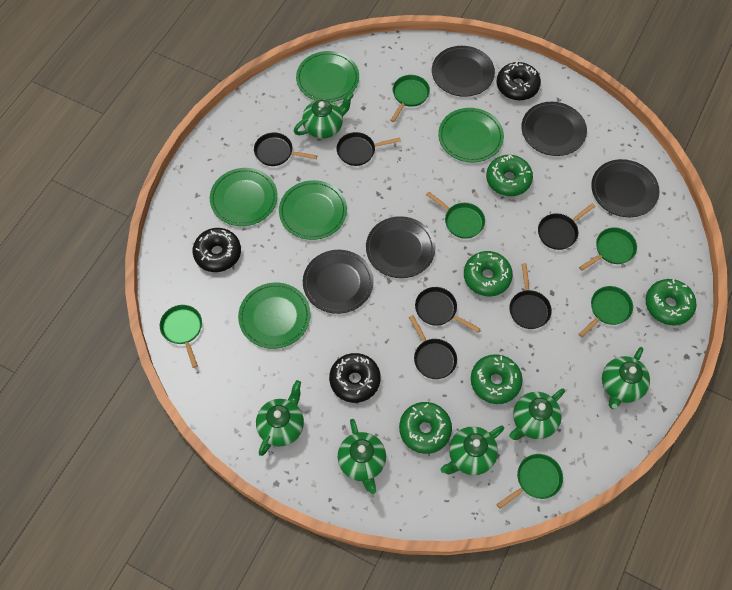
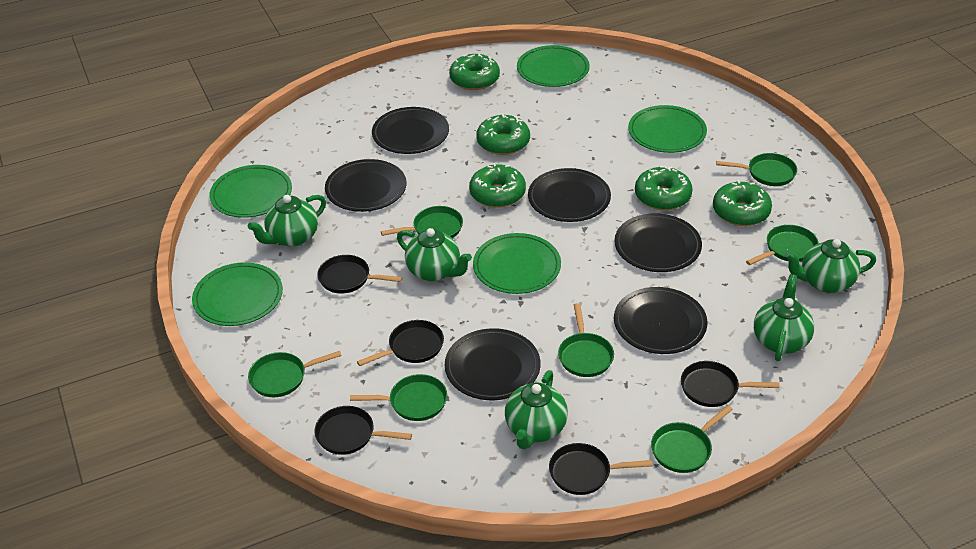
black donut: 3 -> 0
black pan: 6 -> 5
black plate: 5 -> 6
green pan: 6 -> 7
green teapot: 6 -> 5

